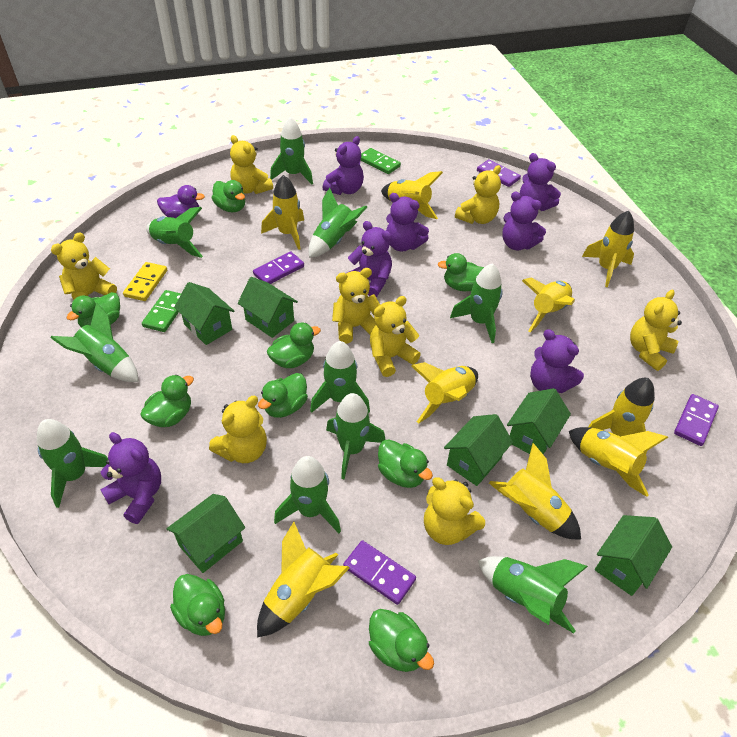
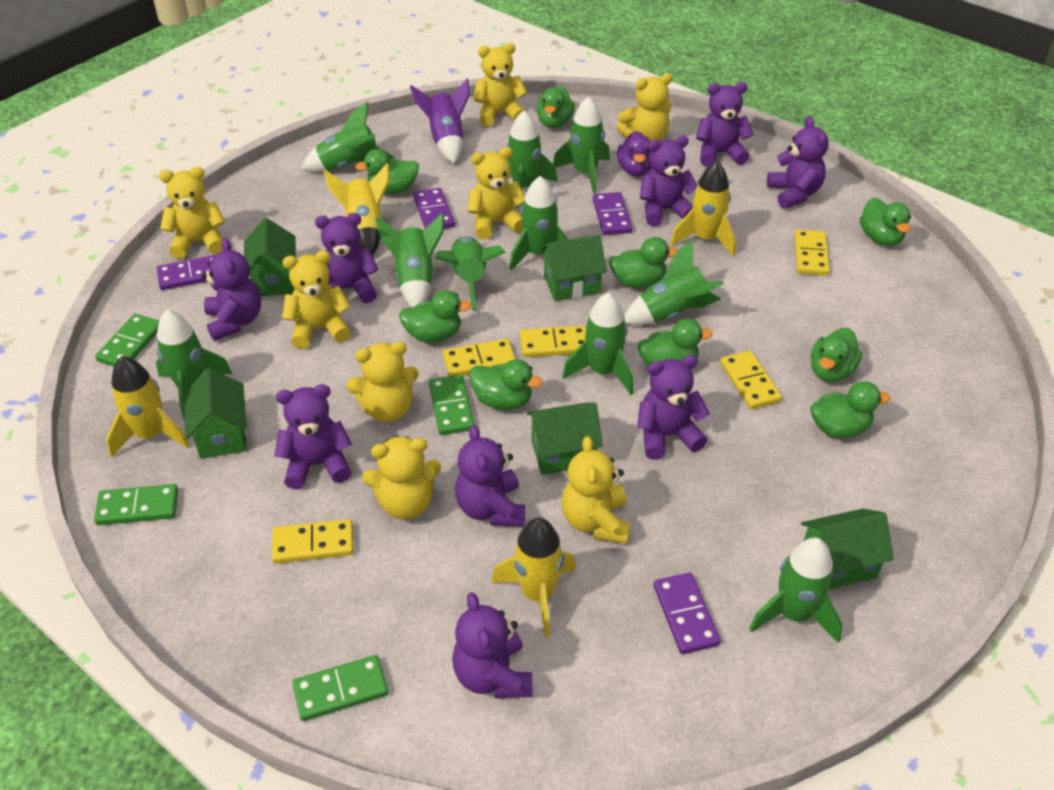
green domino: 2 -> 4
green house: 6 -> 5
purple rocket: 0 -> 1
purple teddy bear: 7 -> 9
yellow domino: 1 -> 5
yellow rocket: 9 -> 4

